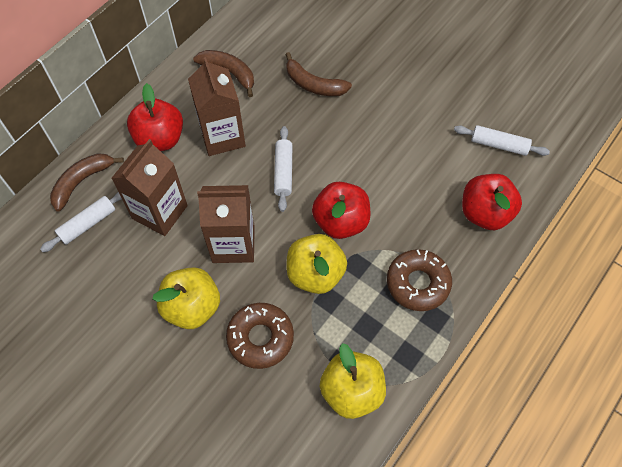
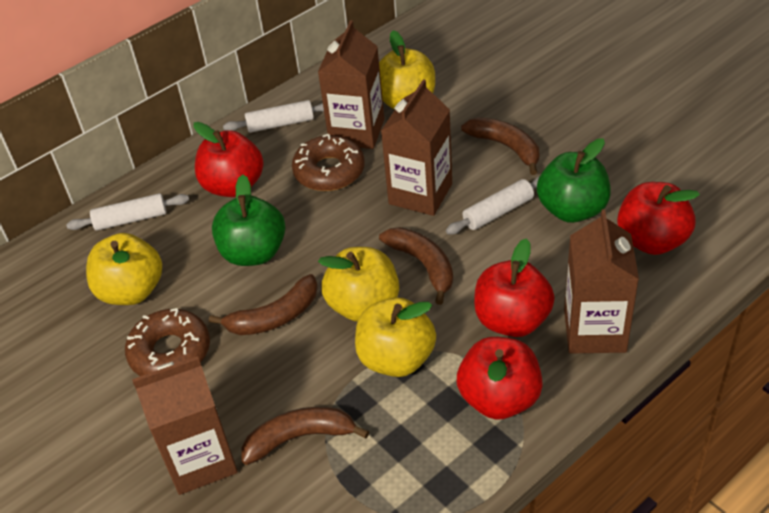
brown banana: 3 -> 4
brown carton: 3 -> 4
green apple: 0 -> 2
red apple: 3 -> 4
yellow apple: 3 -> 4

